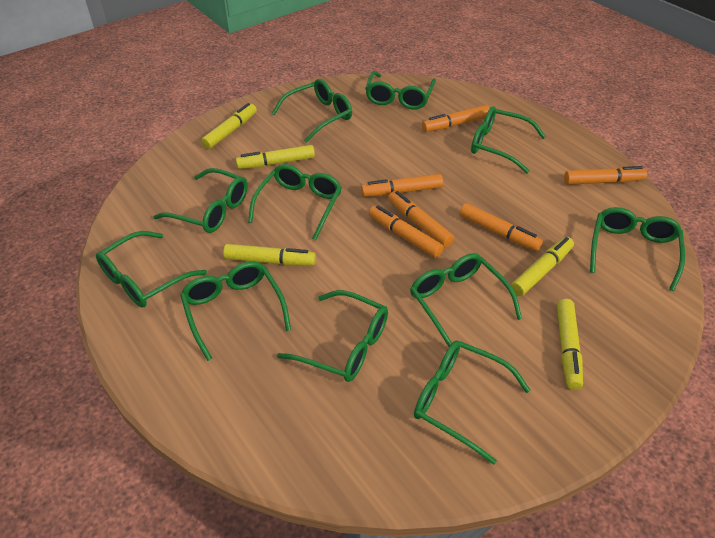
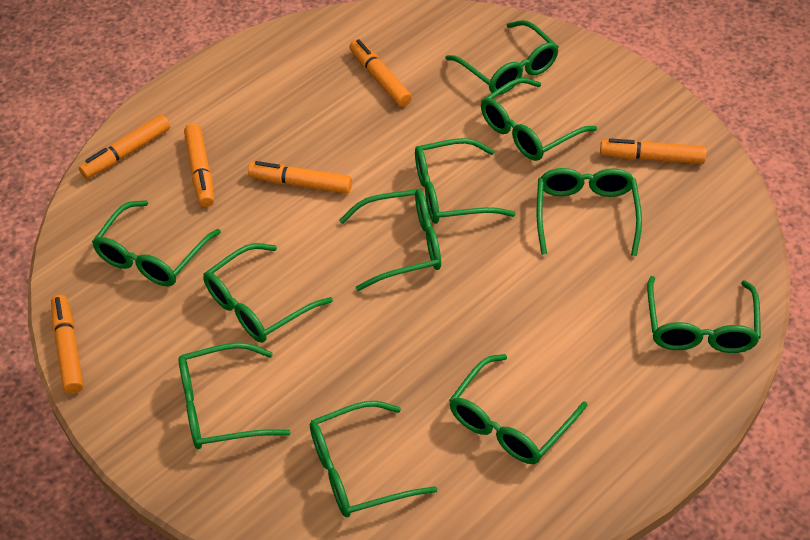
yellow marker: 5 -> 0

